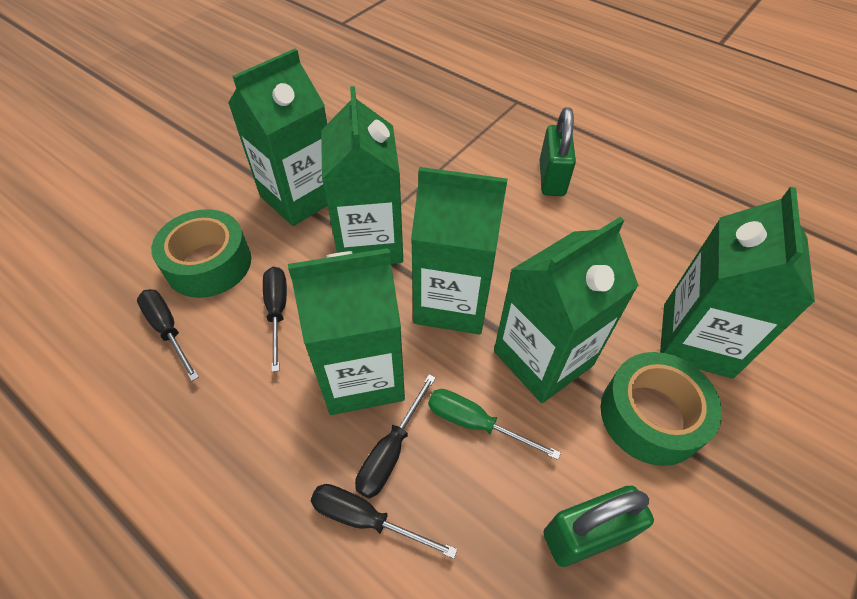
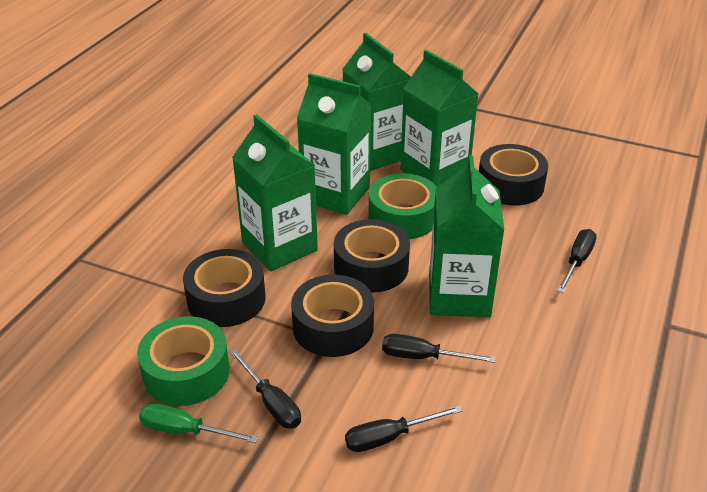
black tape: 0 -> 4
green carton: 6 -> 5
green padlock: 2 -> 0

